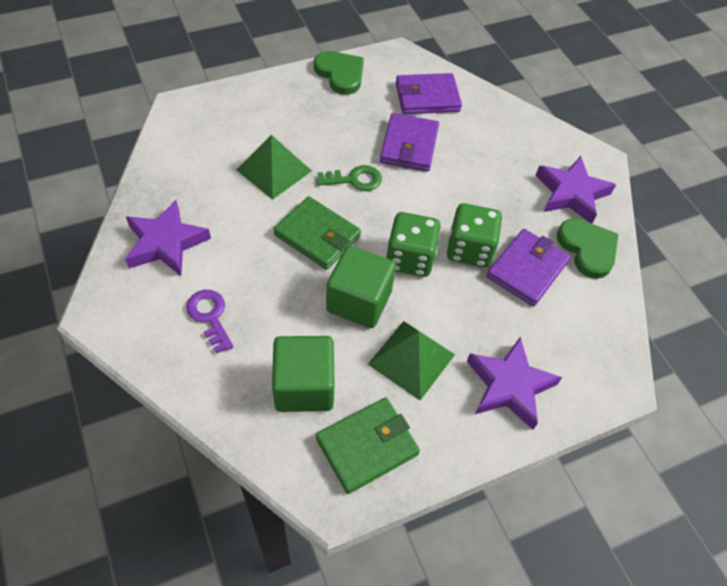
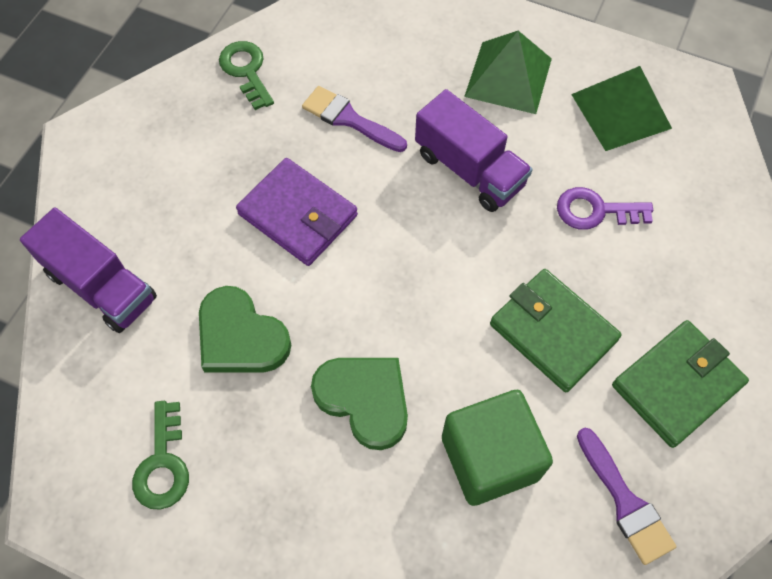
green cube: 2 -> 1
green dice: 2 -> 0
green key: 1 -> 2
purple brush: 0 -> 2
purple star: 3 -> 0
purple truck: 0 -> 2
purple wallet: 3 -> 1

